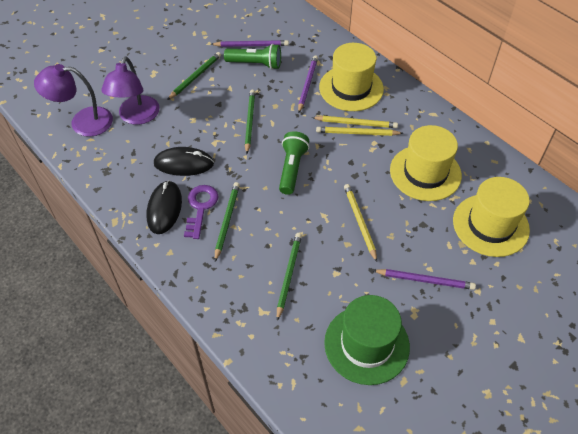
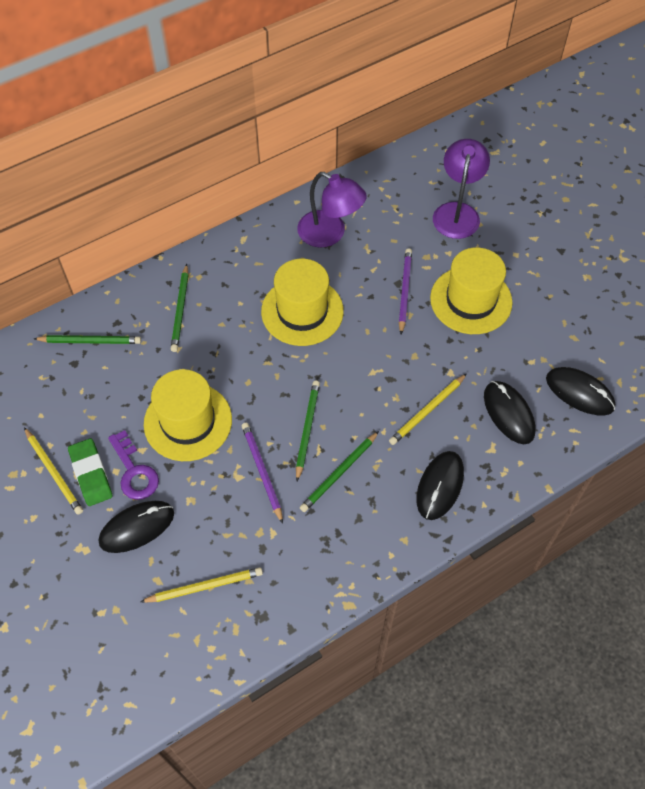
black mouse: 2 -> 4
green eraser: 0 -> 1
green flashlight: 2 -> 0
green hat: 1 -> 0
purple pencil: 3 -> 2

